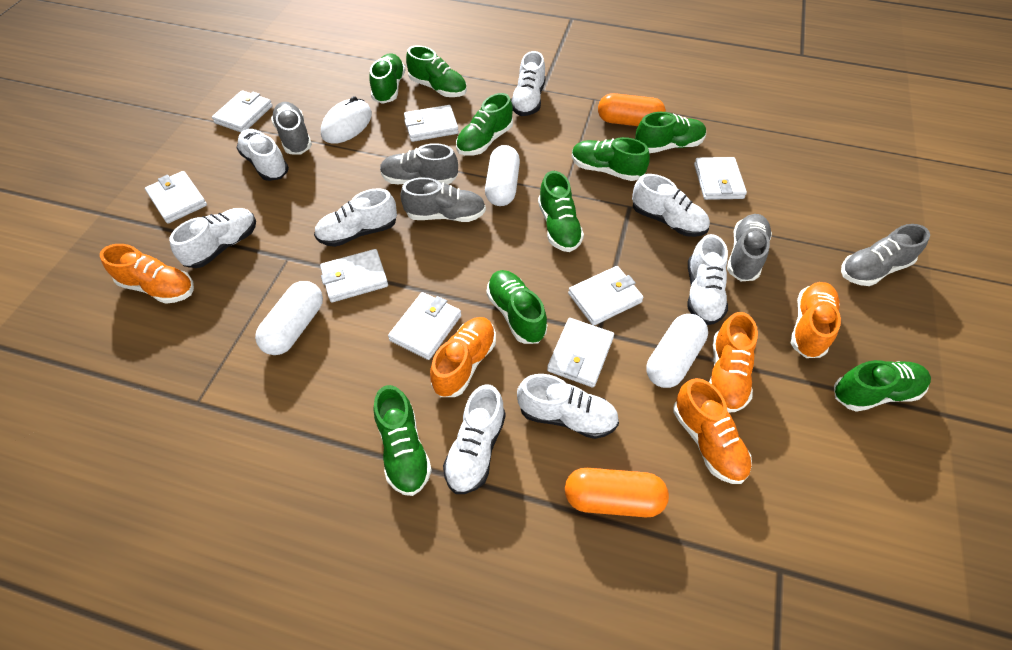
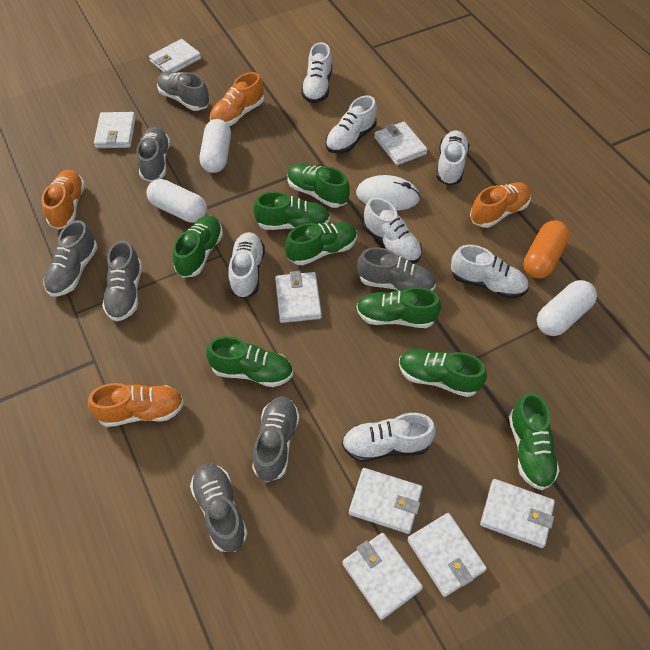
green shoe: 9 -> 8
grey shoe: 5 -> 7
orange capsule: 2 -> 1
orange shoe: 5 -> 4
white shoe: 8 -> 7

